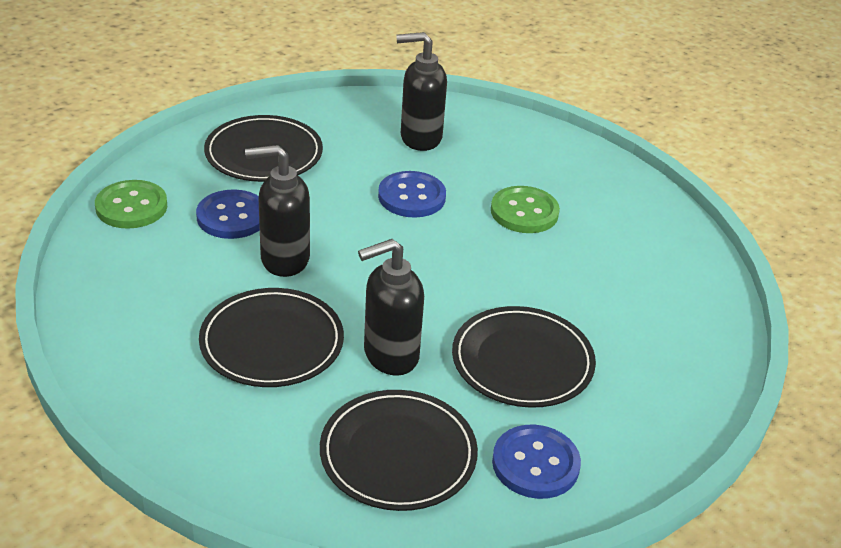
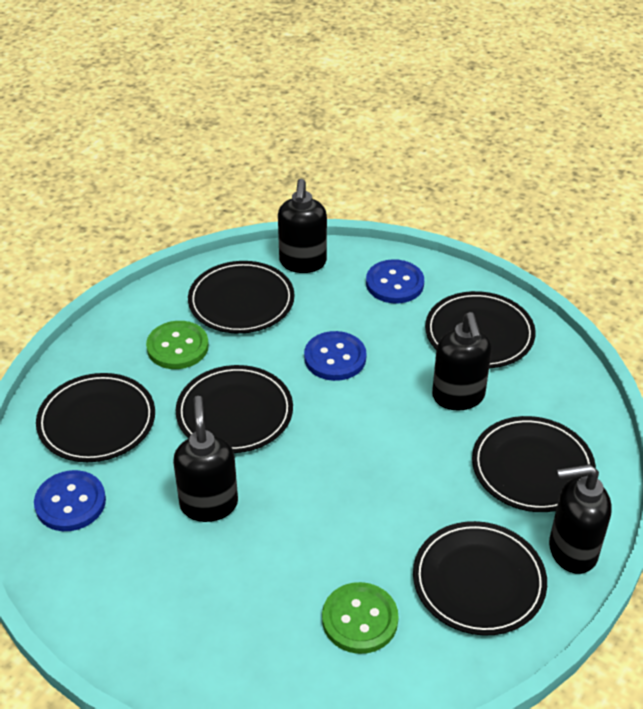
black plate: 4 -> 6
black soap dispenser: 3 -> 4

